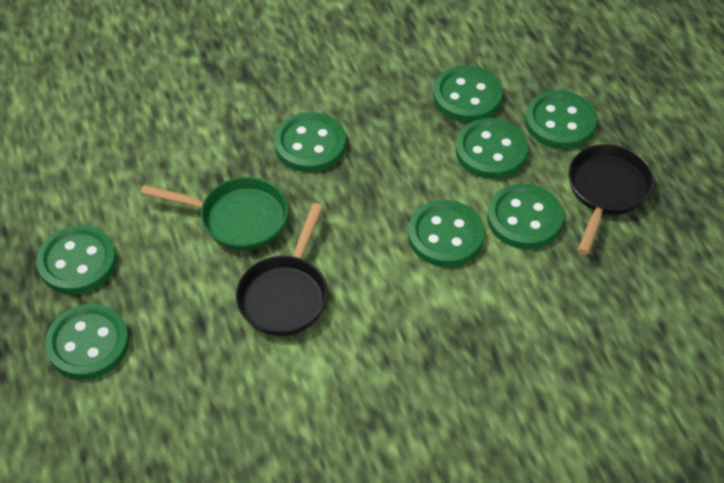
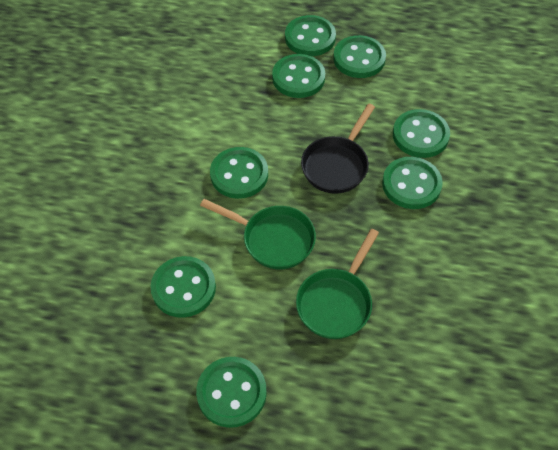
black pan: 2 -> 1
green pan: 1 -> 2

